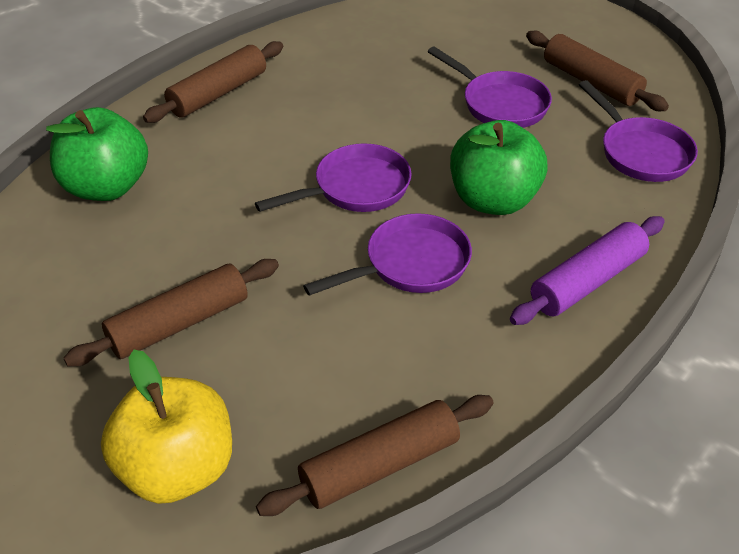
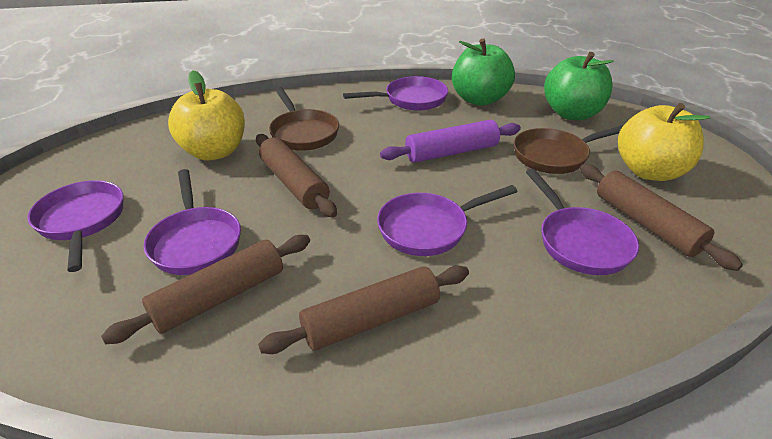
brown pan: 0 -> 2
purple pan: 4 -> 5
yellow apple: 1 -> 2

